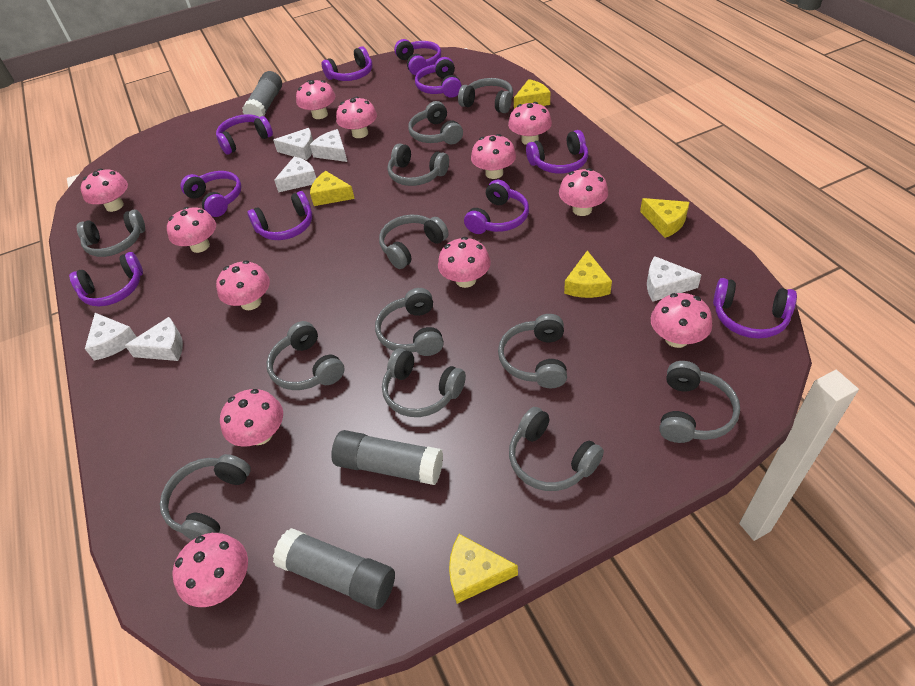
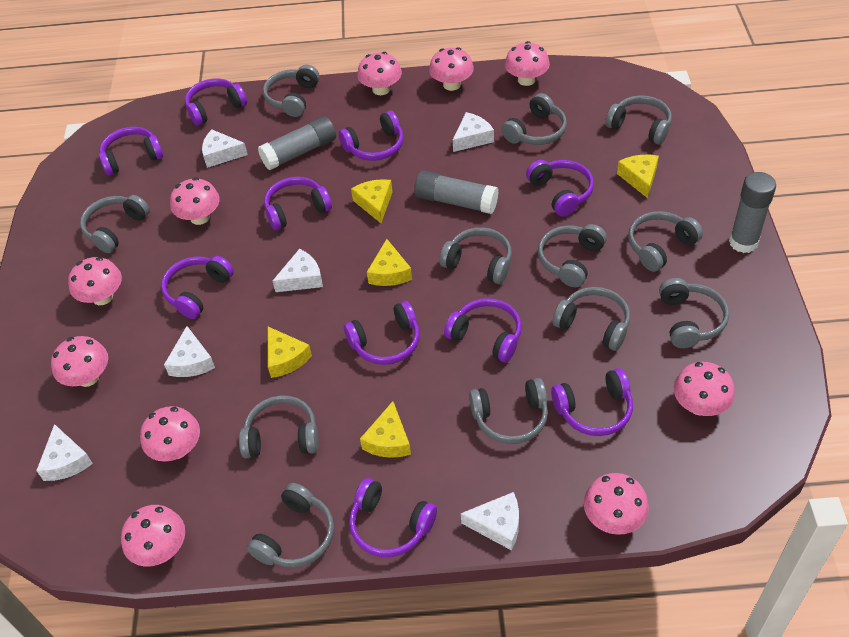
pink mushroom: 12 -> 10

